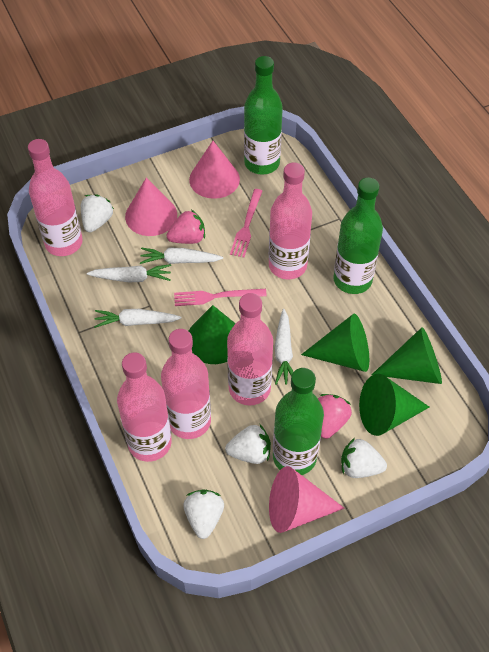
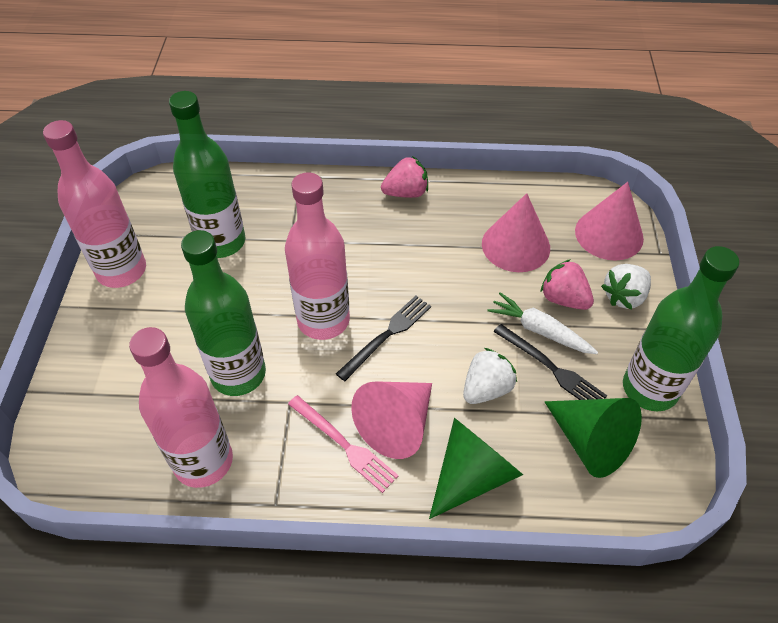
black fork: 0 -> 2
green cone: 4 -> 2
pink bottle: 5 -> 3
pink fork: 2 -> 1
white carrot: 4 -> 1
white strawberry: 4 -> 2

